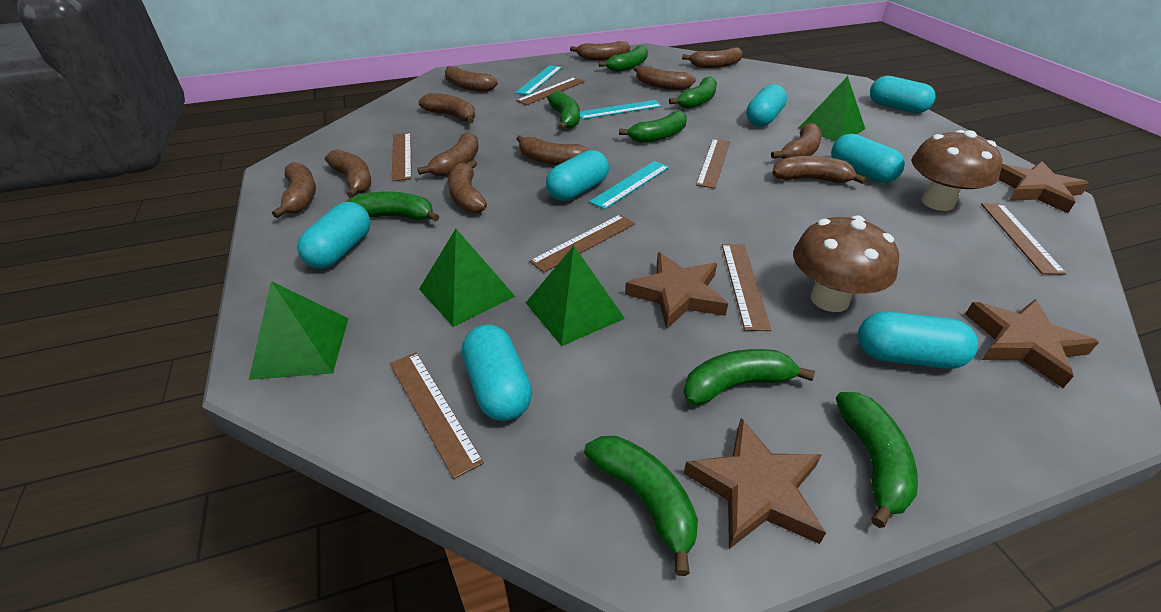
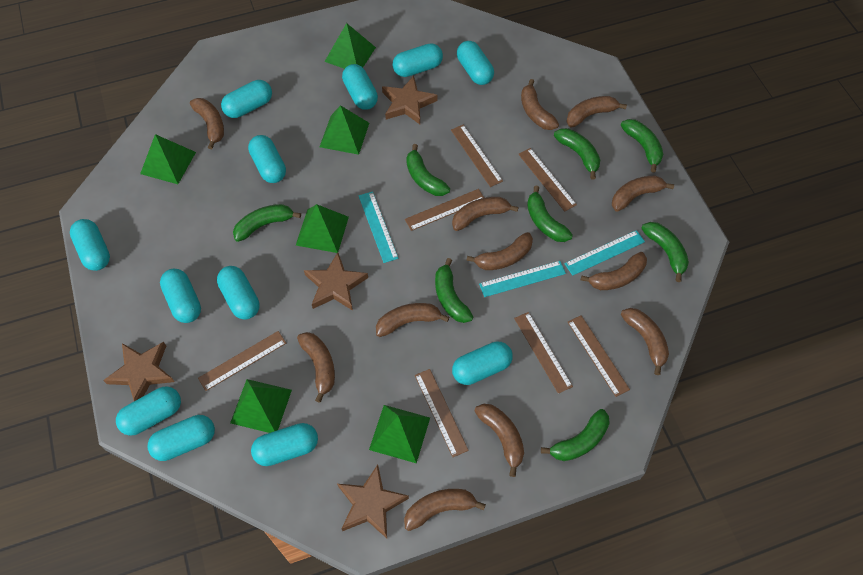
brown mushroom: 2 -> 0
green pyramid: 4 -> 6
turquoise capsule: 7 -> 12

